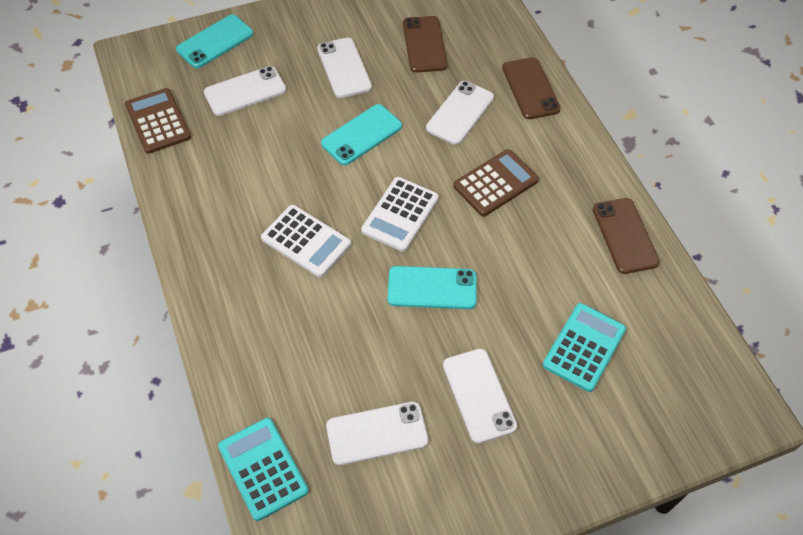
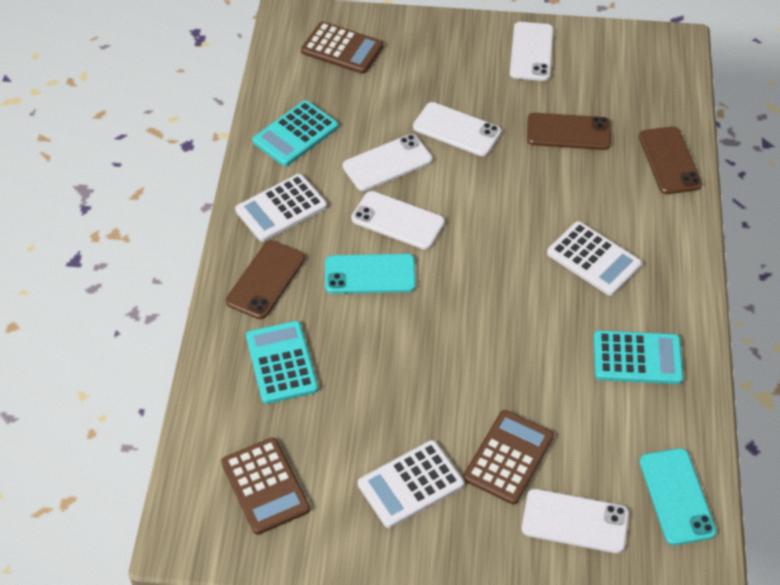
brown calculator: 2 -> 3
turquoise calculator: 2 -> 3
turquoise phone: 3 -> 2
white calculator: 2 -> 3

